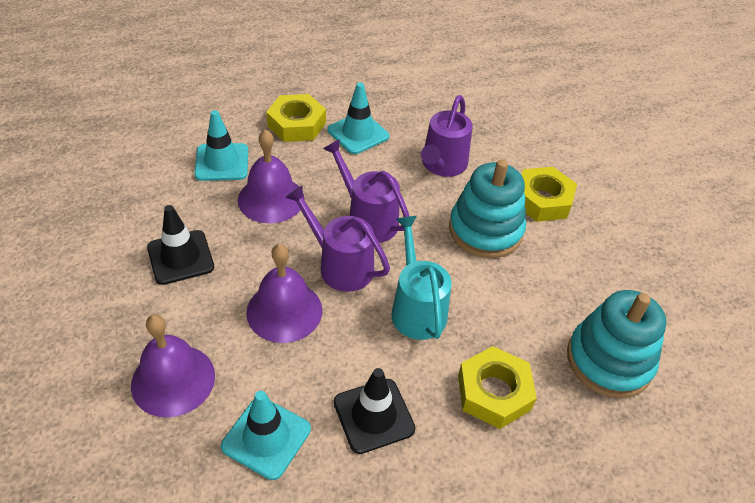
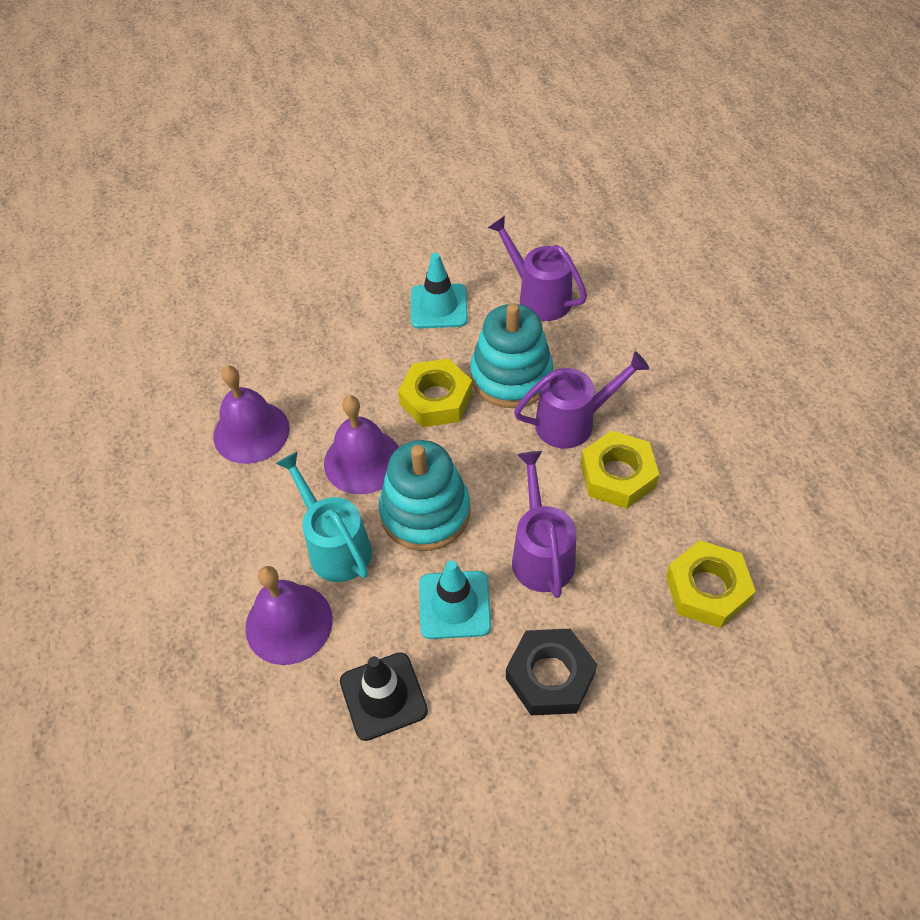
black nut: 0 -> 1
black traffic cone: 2 -> 1
turquoise traffic cone: 3 -> 2

